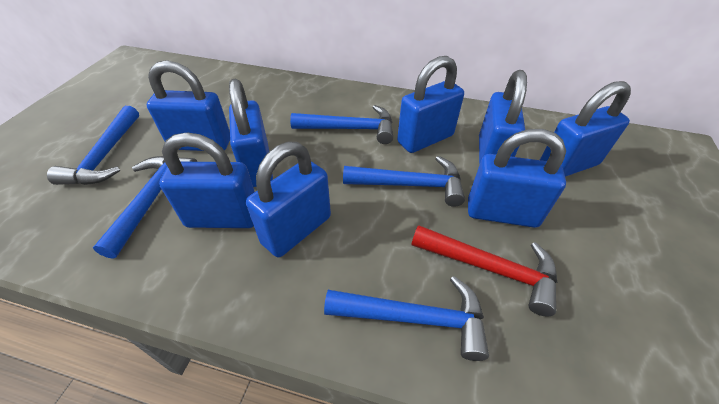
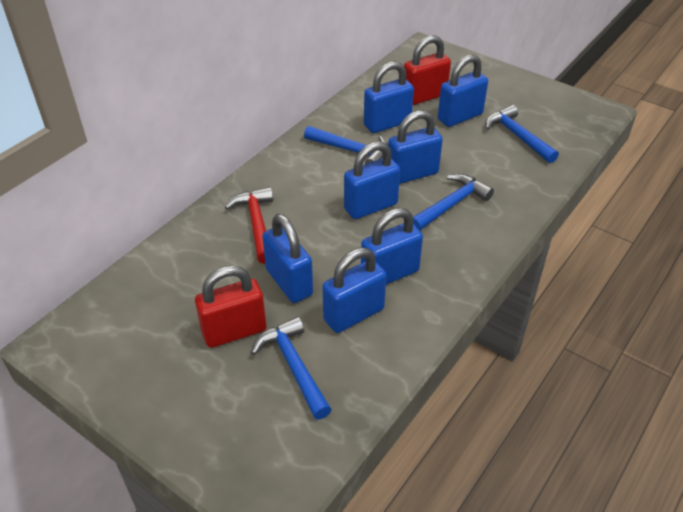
blue hammer: 5 -> 4
blue padlock: 8 -> 7
red padlock: 0 -> 2

